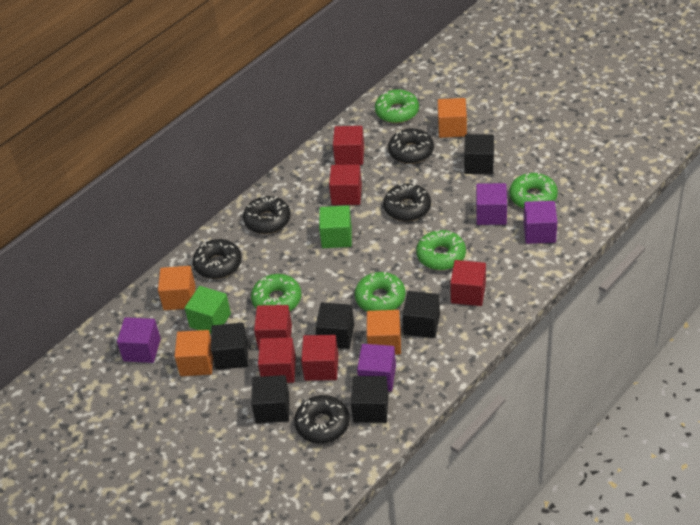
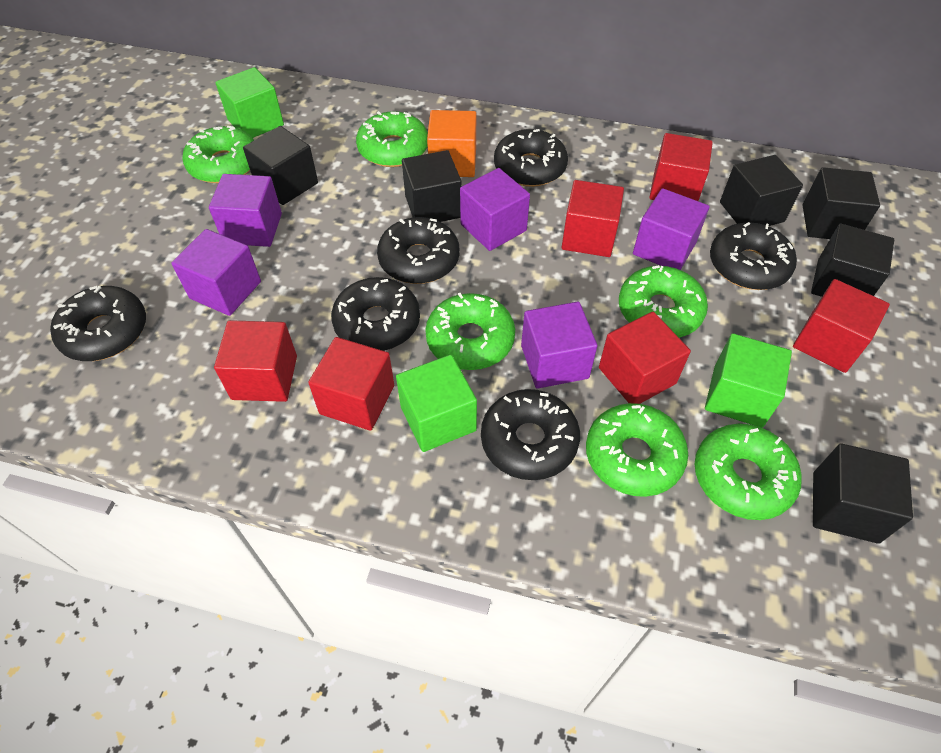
black donut: 5 -> 6
green cube: 2 -> 3
green donut: 5 -> 6
orange cube: 4 -> 1
purple cube: 4 -> 5

